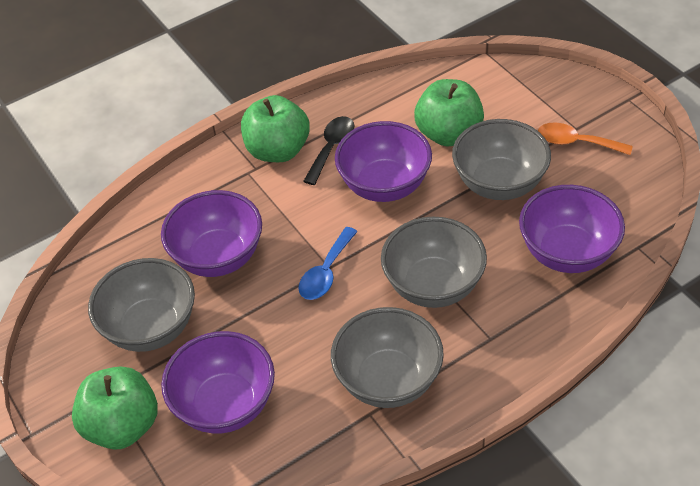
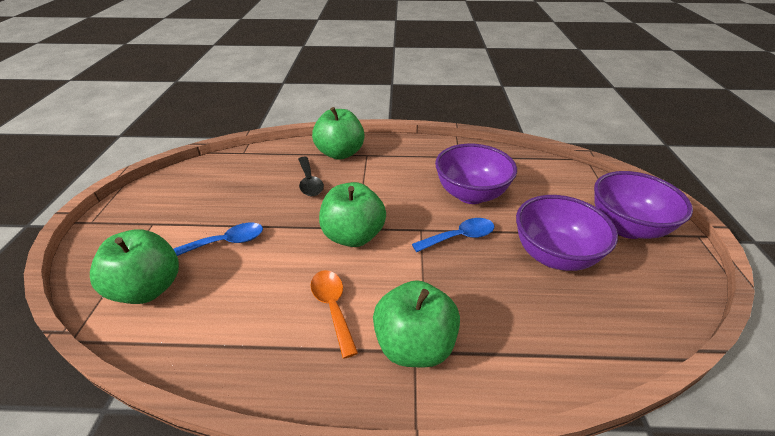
blue spoon: 1 -> 2
green apple: 3 -> 4
grey bowl: 4 -> 0
purple bowl: 4 -> 3

